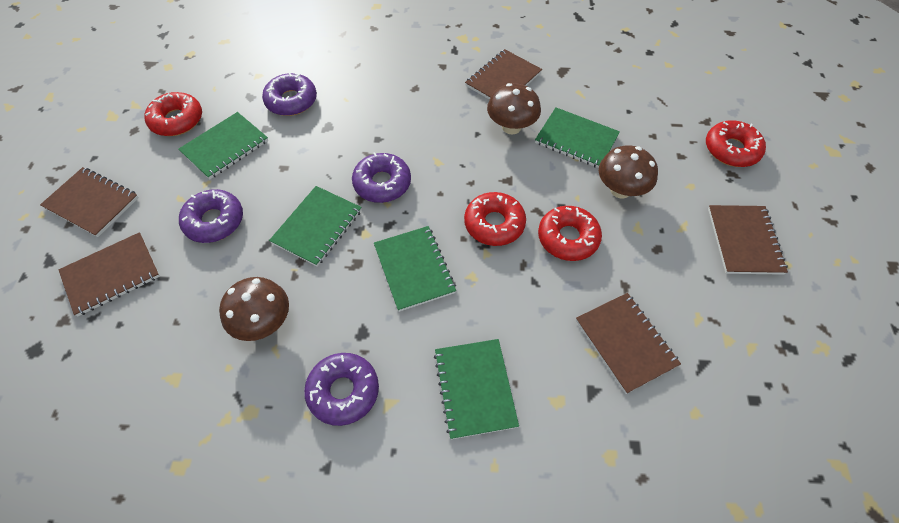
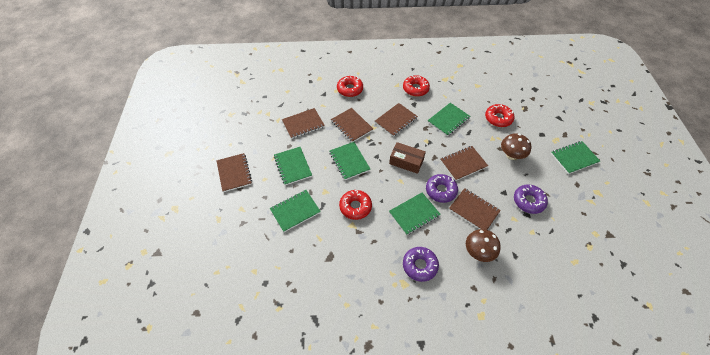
brown box: 0 -> 1
brown mushroom: 3 -> 2
brown notebook: 5 -> 6
green notebook: 5 -> 6
purple donut: 4 -> 3

